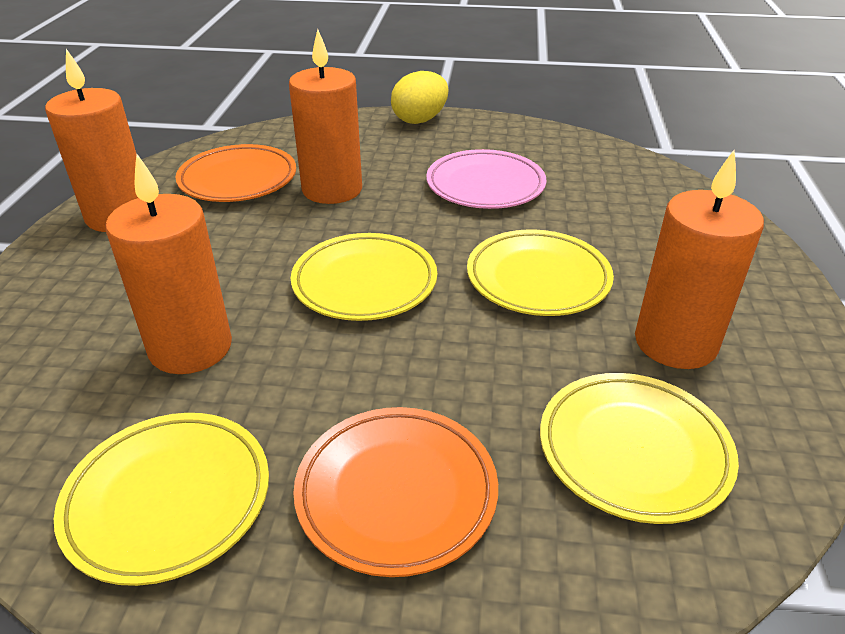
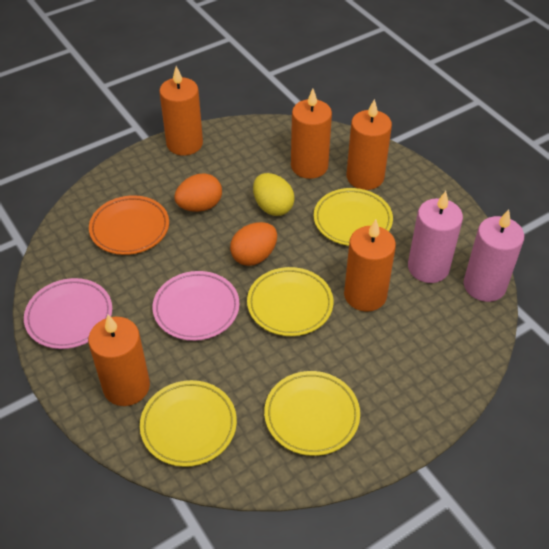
orange candle: 4 -> 5
orange egg: 0 -> 2
orange plate: 2 -> 1
pink candle: 0 -> 2
pink plate: 1 -> 2

